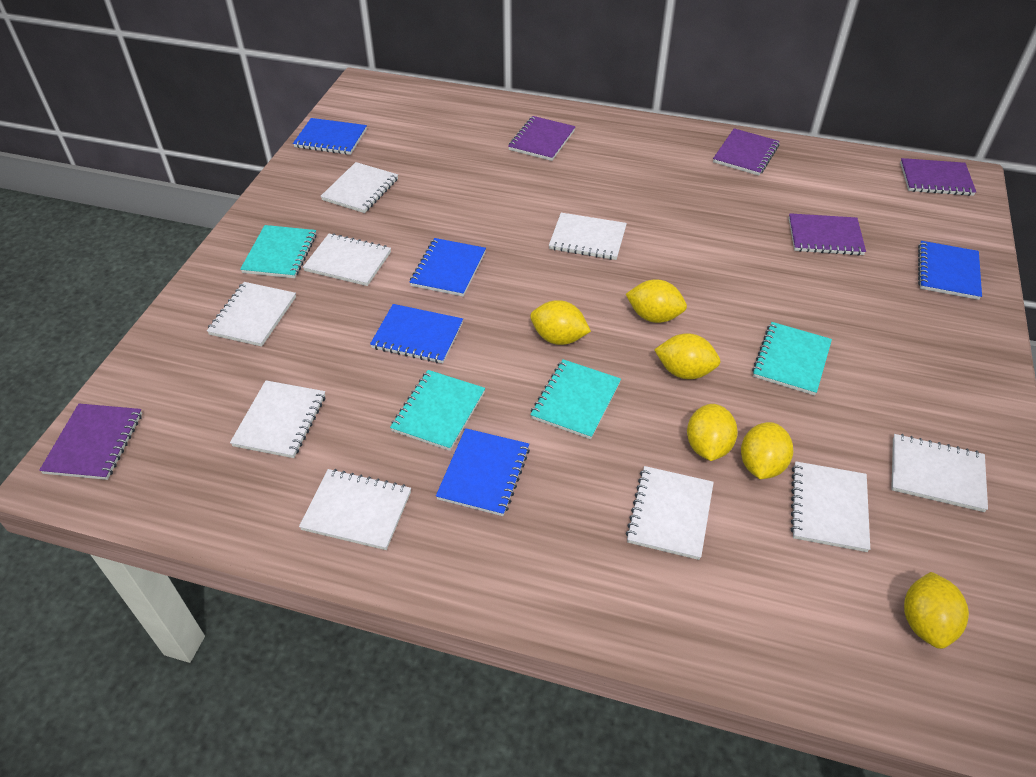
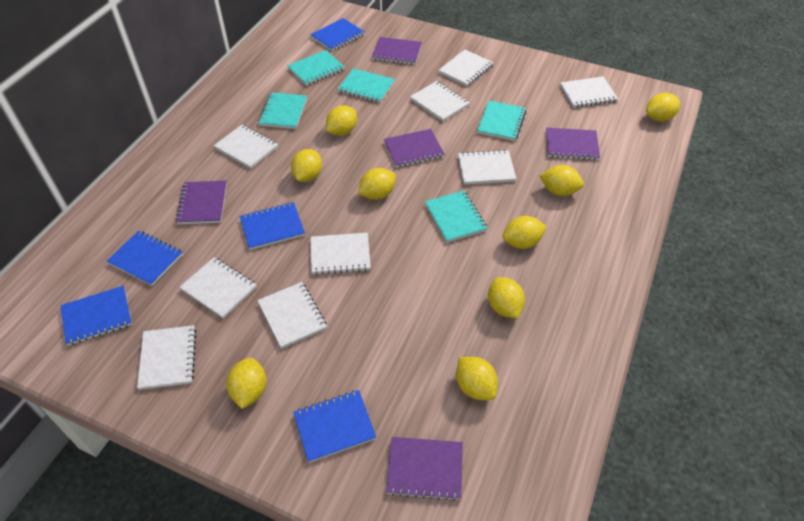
turquoise notebook: 4 -> 5
yellow lemon: 6 -> 9

